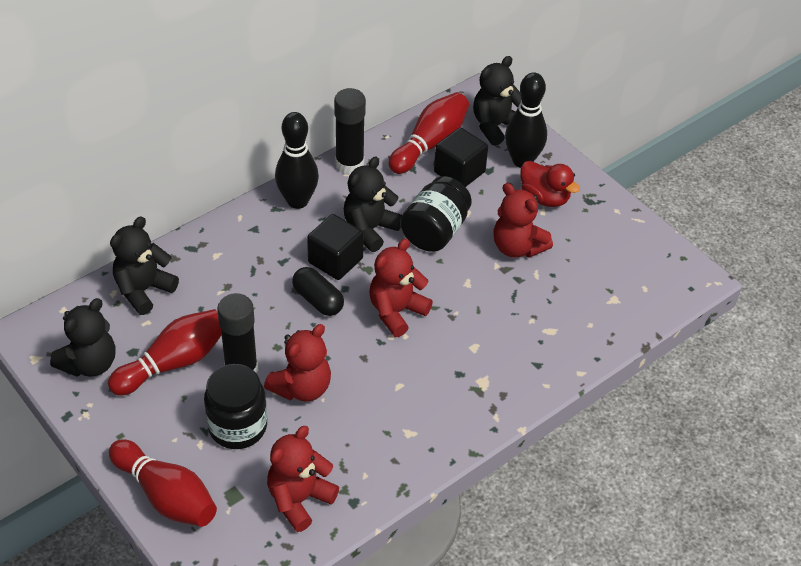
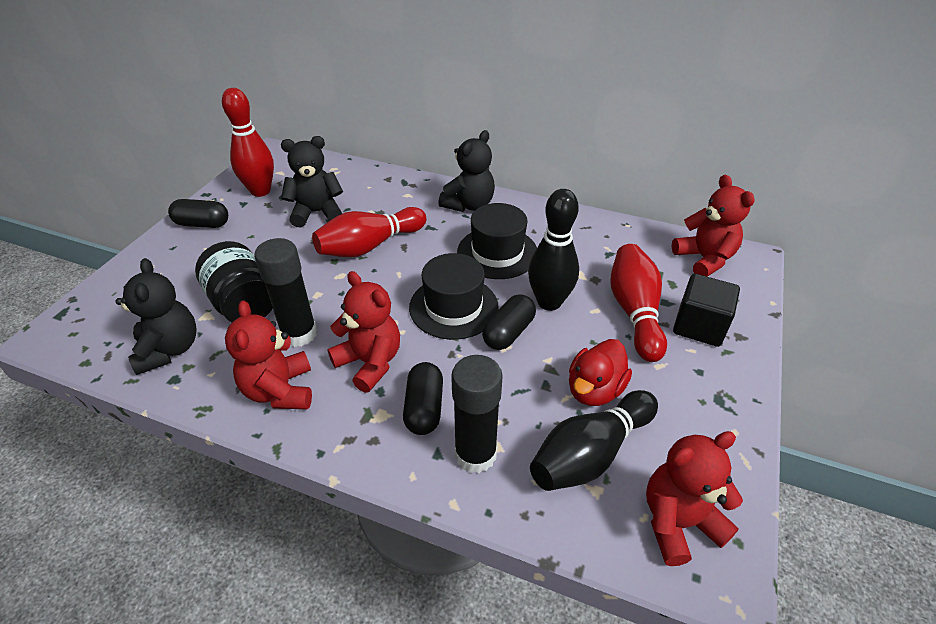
black capsule: 1 -> 3
black cube: 2 -> 1
black hat: 0 -> 2
black jar: 2 -> 1
black teddy bear: 4 -> 3

